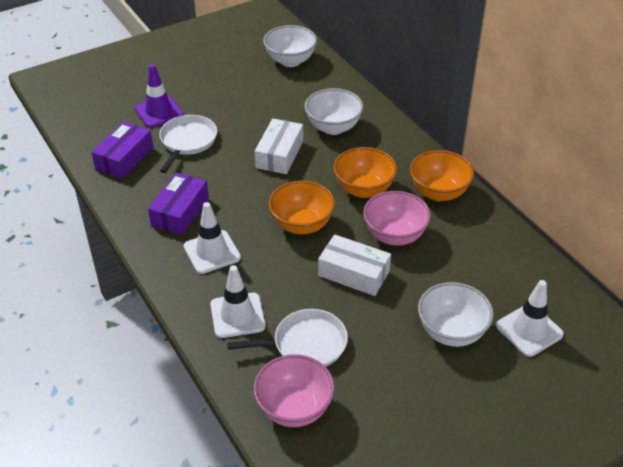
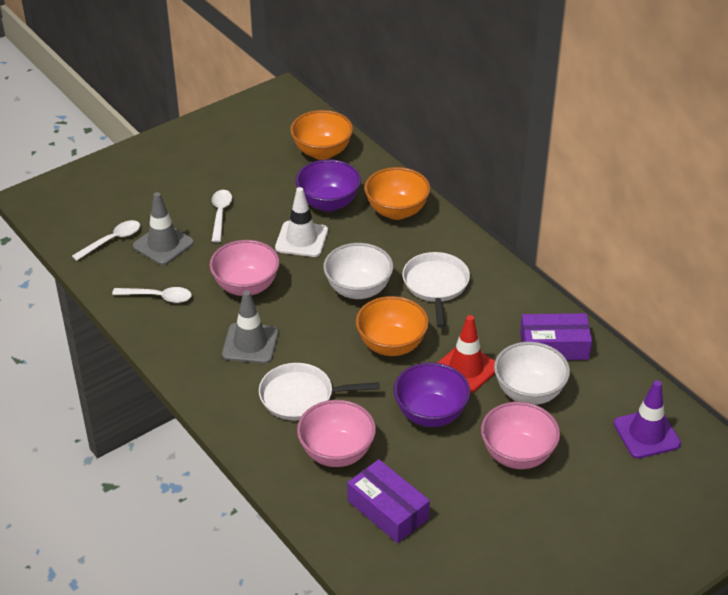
grey traffic cone: 0 -> 2
pink bowl: 2 -> 3
purple bowl: 0 -> 2
red traffic cone: 0 -> 1
white bowl: 3 -> 2
white box: 2 -> 0
white spoon: 0 -> 3
white traffic cone: 3 -> 1

